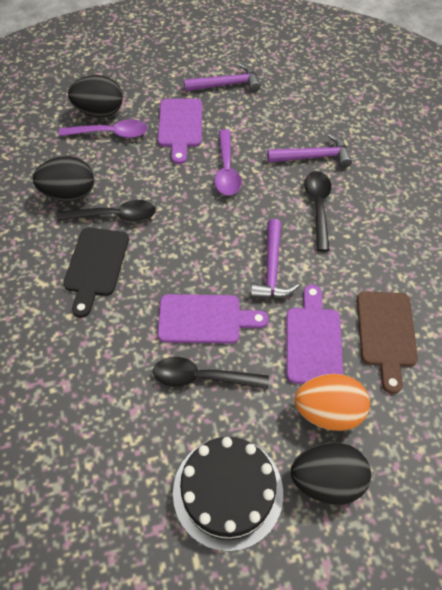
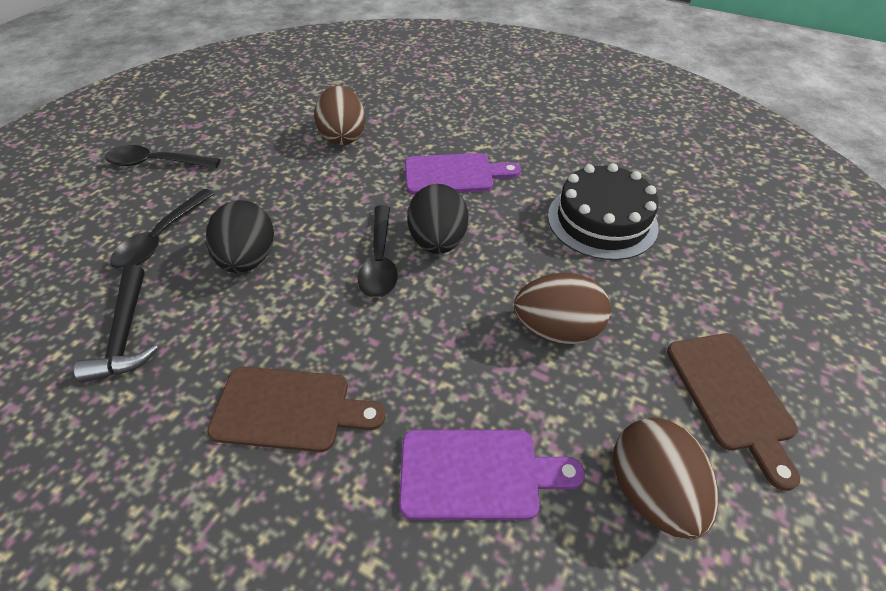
black cutting board: 1 -> 0
black egg: 3 -> 2
black hammer: 0 -> 1
brown cutting board: 1 -> 2
brown egg: 0 -> 3
orange egg: 1 -> 0
purple cutting board: 3 -> 2
purple hammer: 3 -> 0
purple spoon: 2 -> 0

